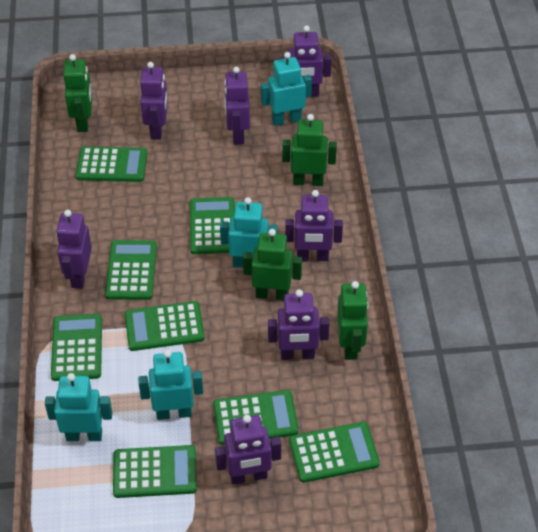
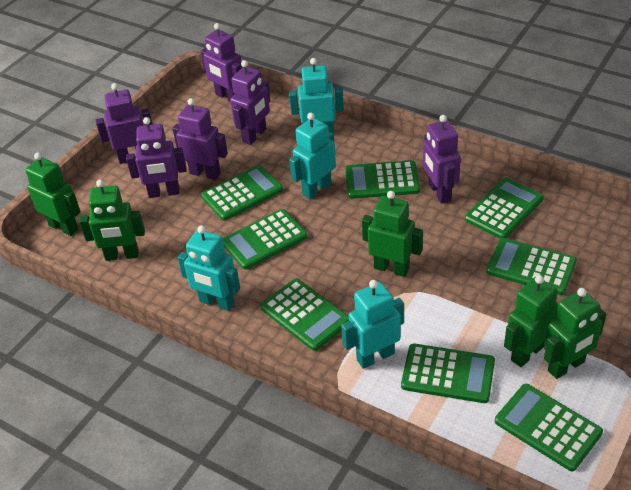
green robot: 4 -> 5
purple robot: 7 -> 6

